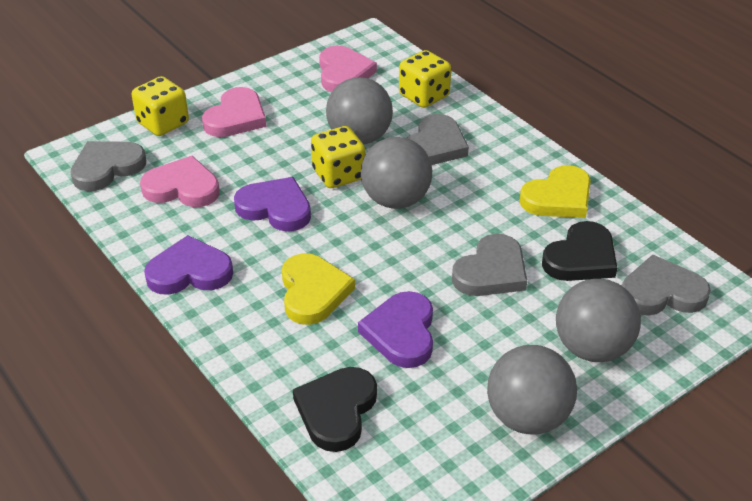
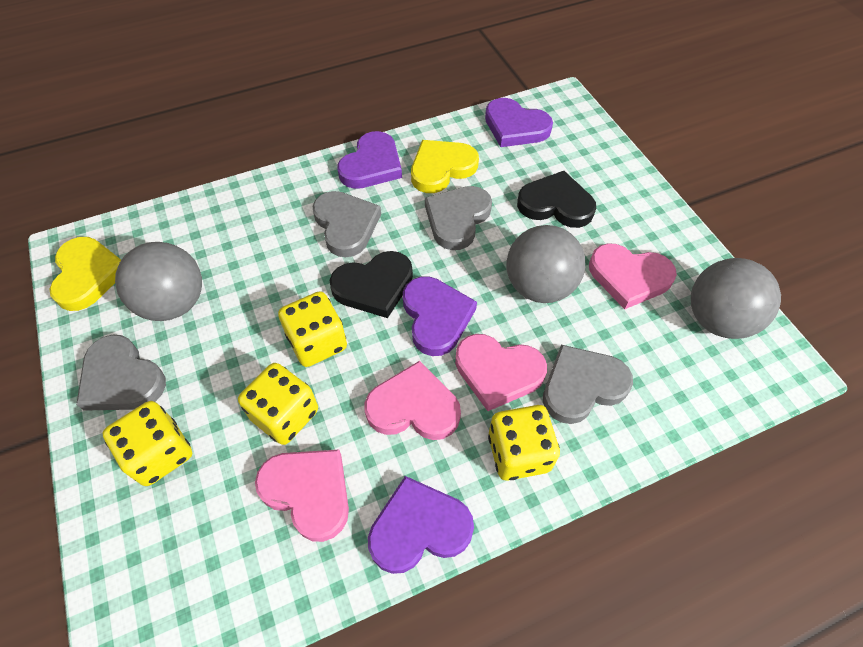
grey ball: 4 -> 3
pink heart: 3 -> 4
purple heart: 3 -> 4
yellow dice: 3 -> 4

